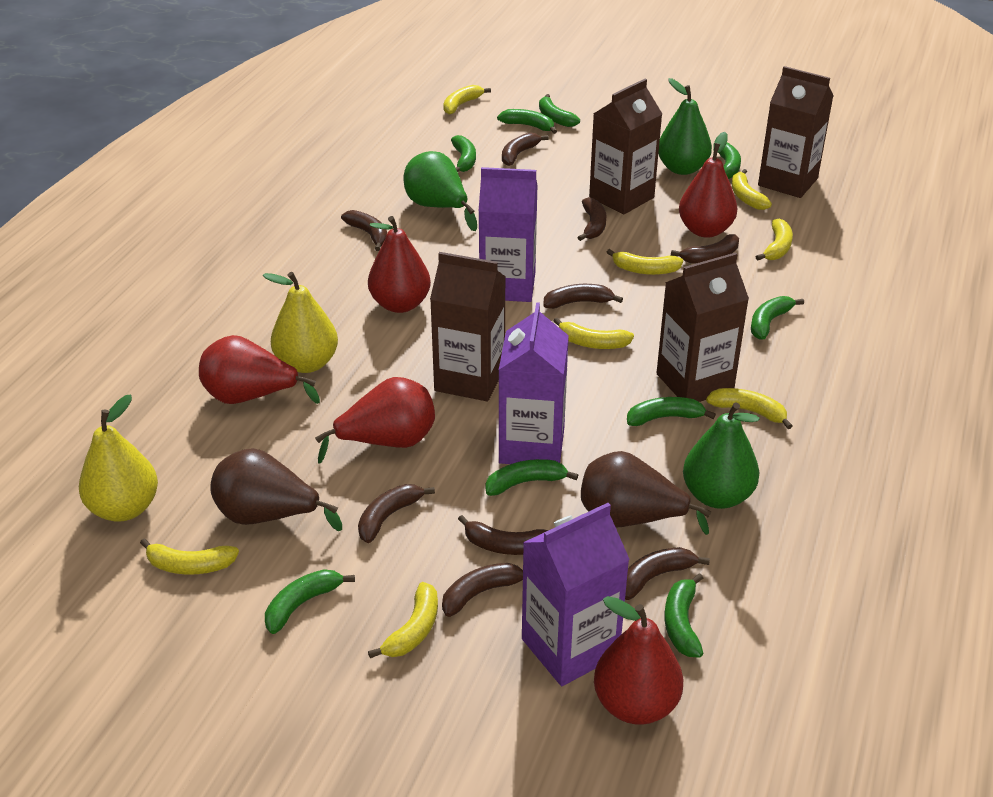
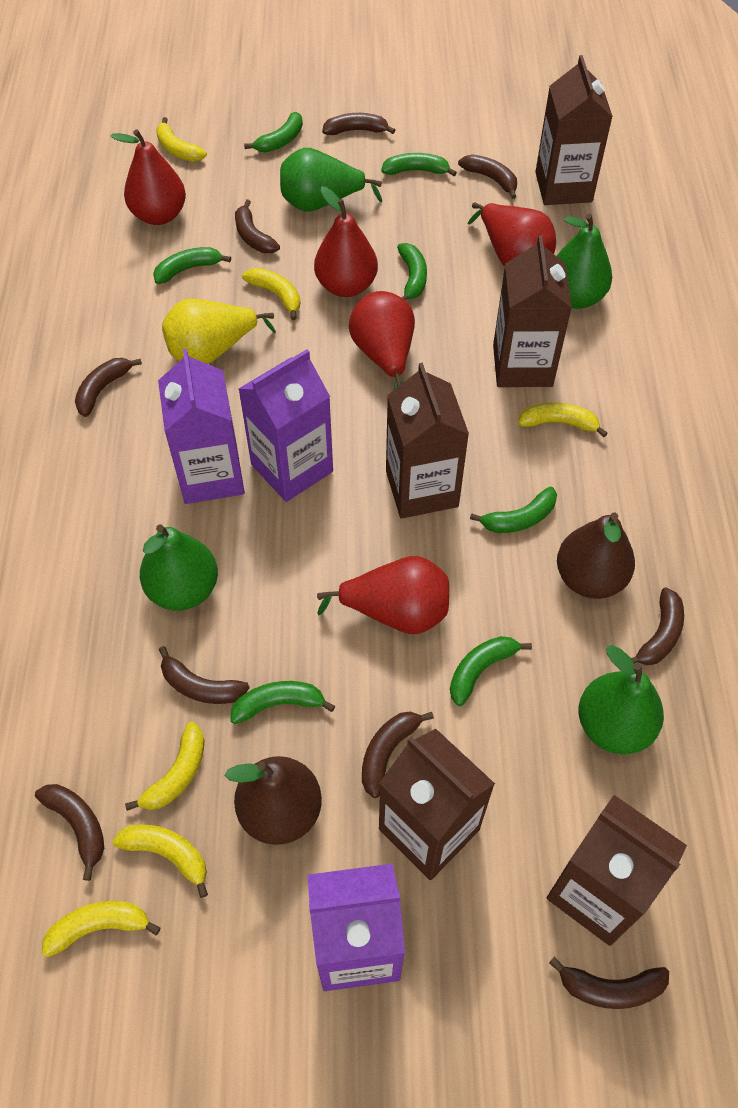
brown carton: 4 -> 5
green banana: 9 -> 7
green pear: 3 -> 4
yellow banana: 8 -> 6
yellow pear: 2 -> 1

